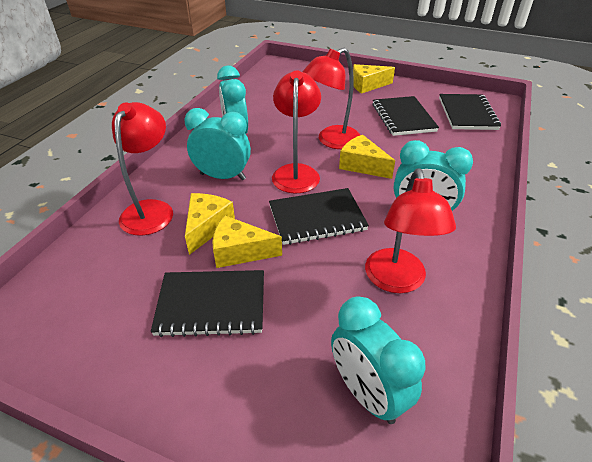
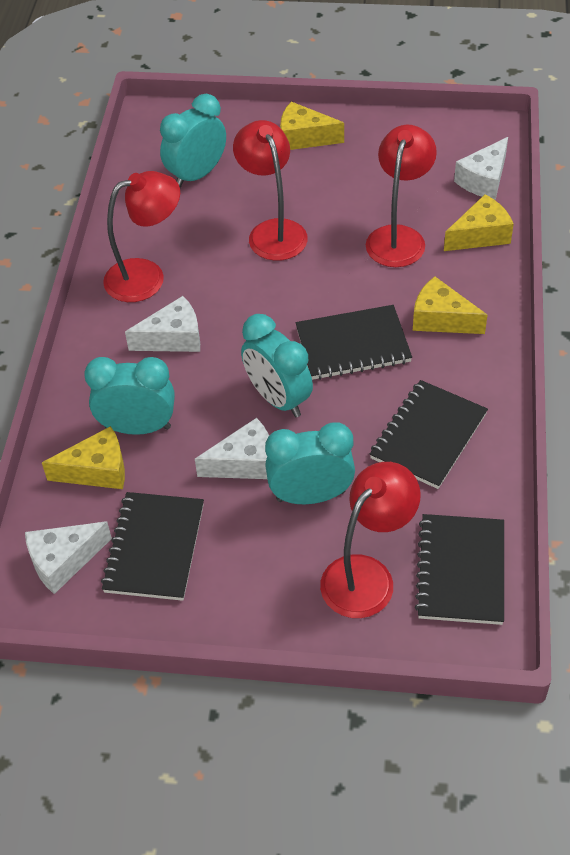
white cheese: 0 -> 4

